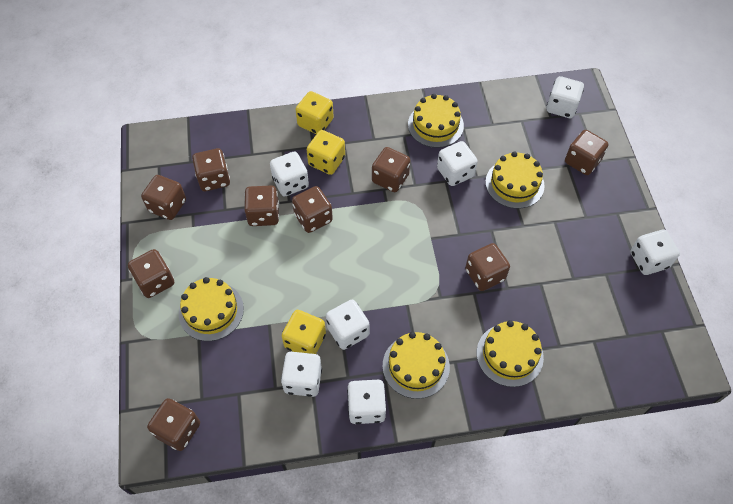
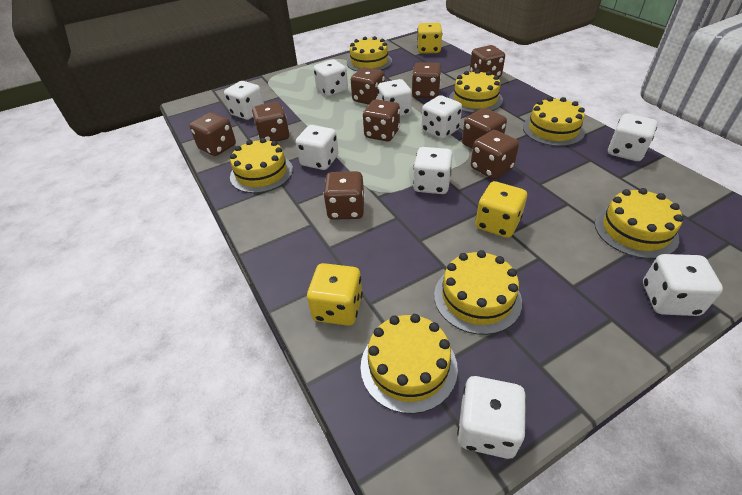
white dice: 7 -> 9
yellow cake: 5 -> 7

